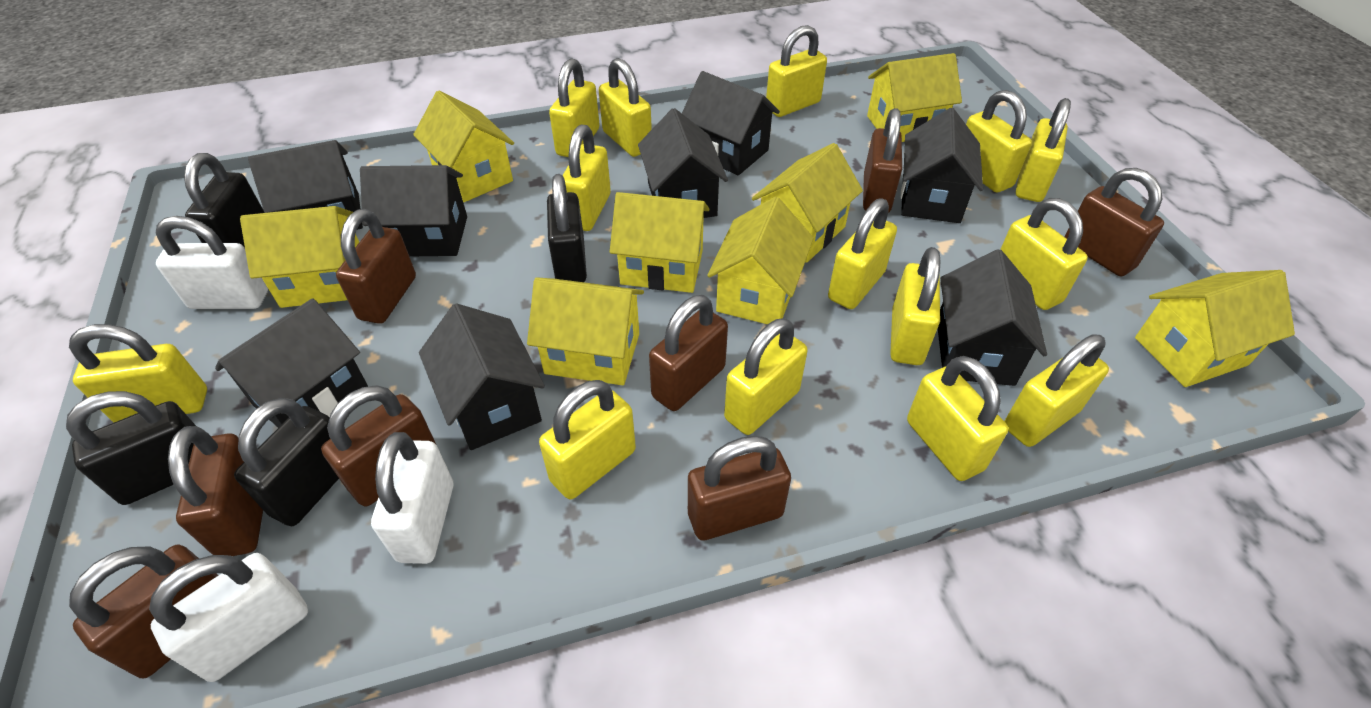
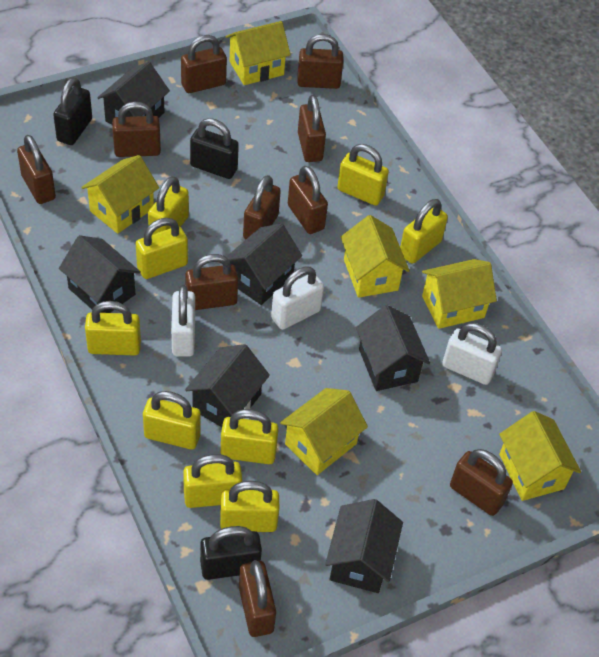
black house: 8 -> 6
black padlock: 4 -> 3
brown padlock: 8 -> 10
yellow house: 8 -> 6
yellow padlock: 14 -> 9

